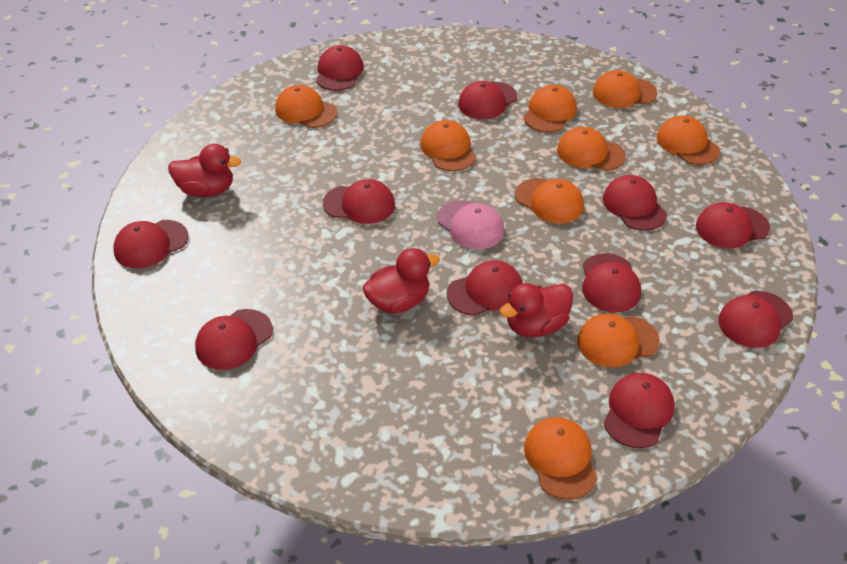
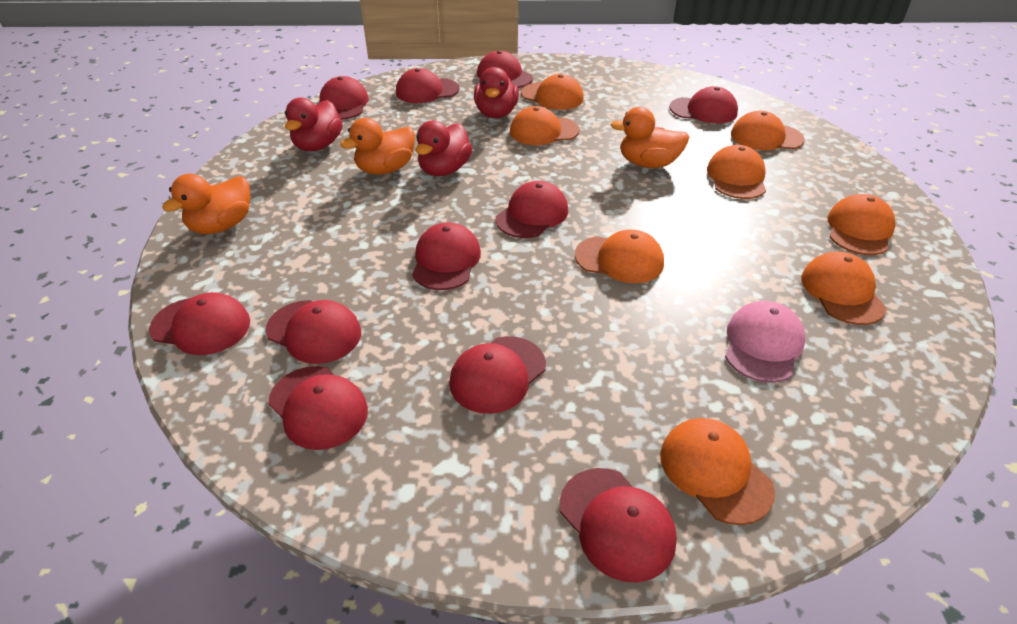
orange cap: 9 -> 8
orange duck: 0 -> 3

